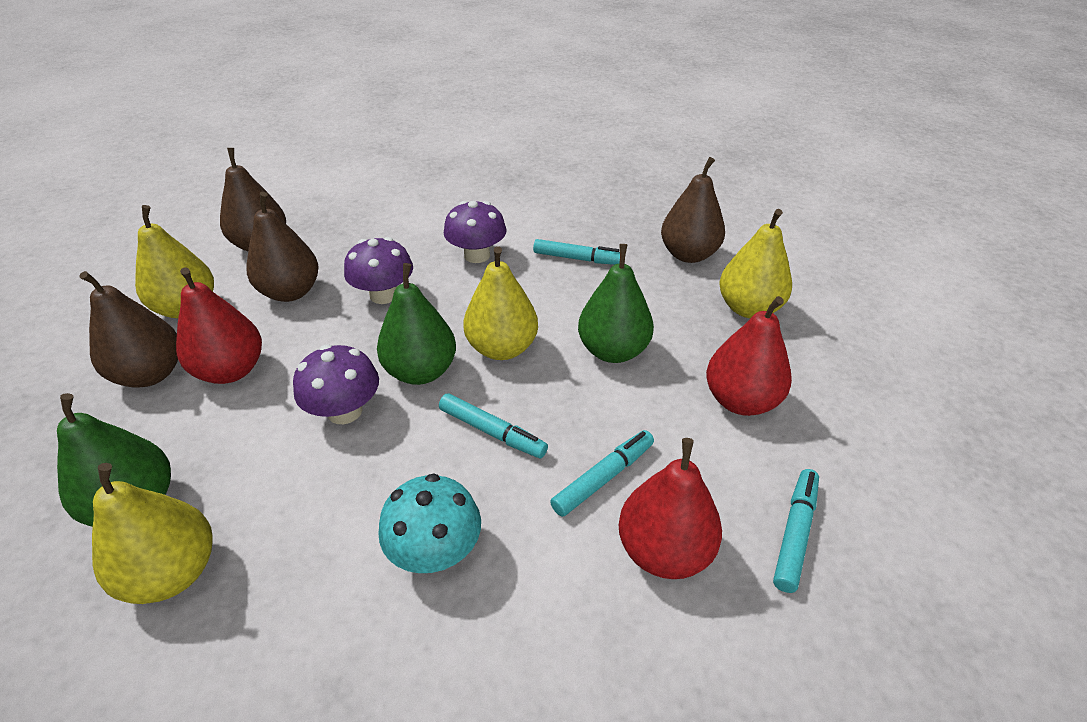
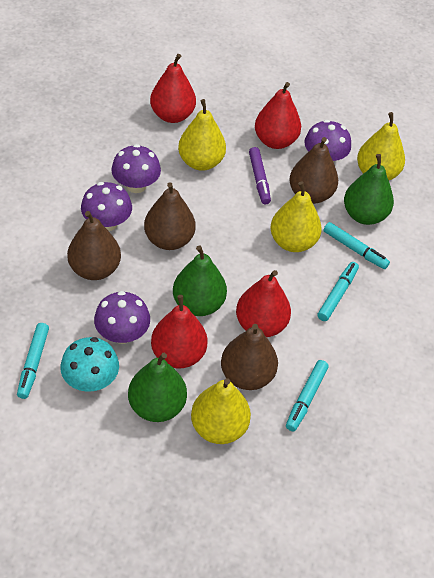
purple marker: 0 -> 1
purple mushroom: 3 -> 4
red pear: 3 -> 4

